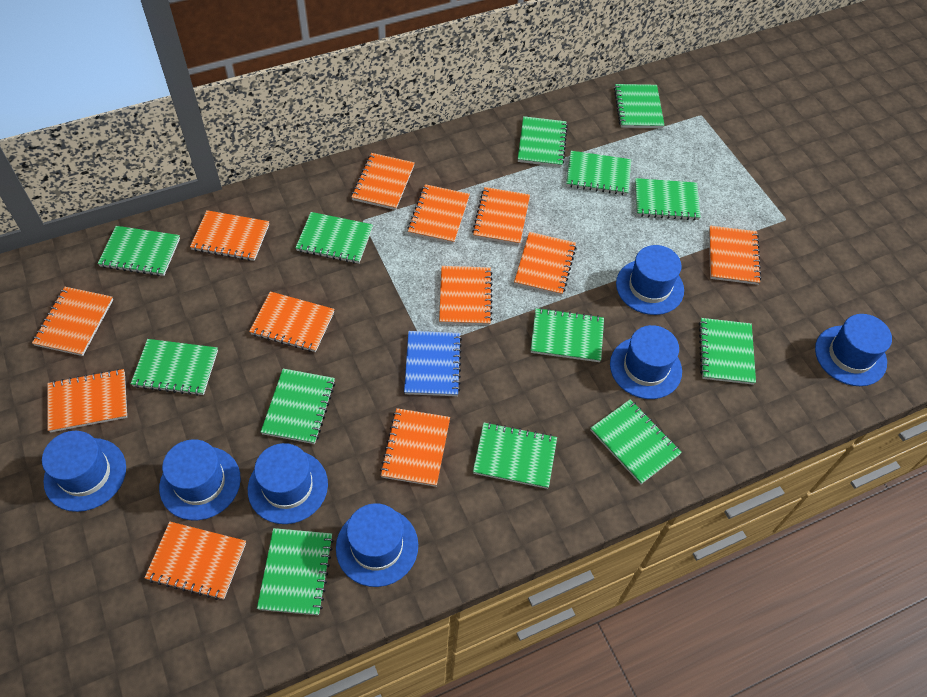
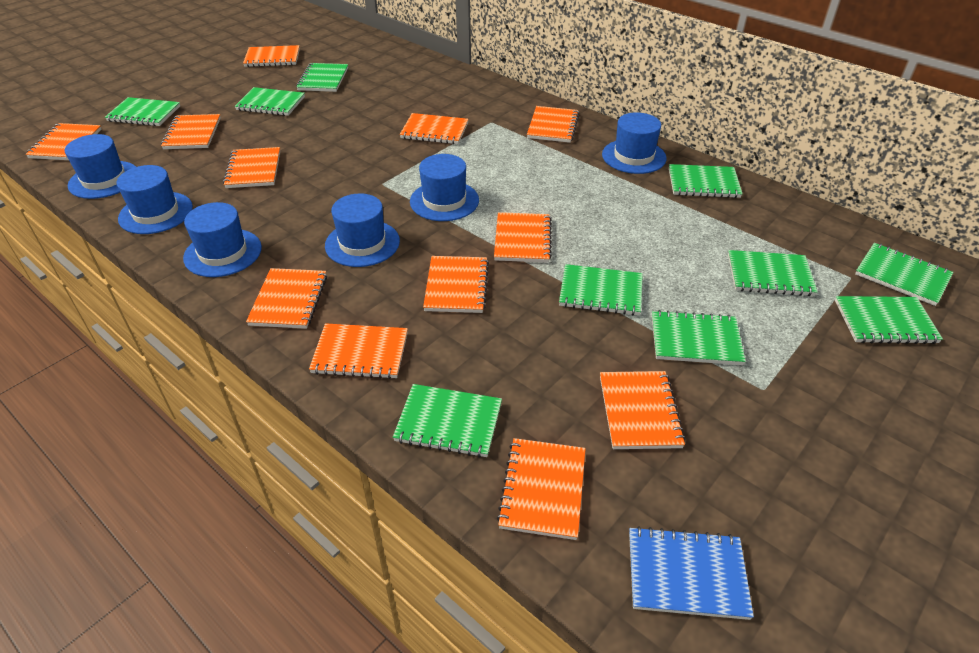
blue hat: 7 -> 6
green notebook: 13 -> 10

